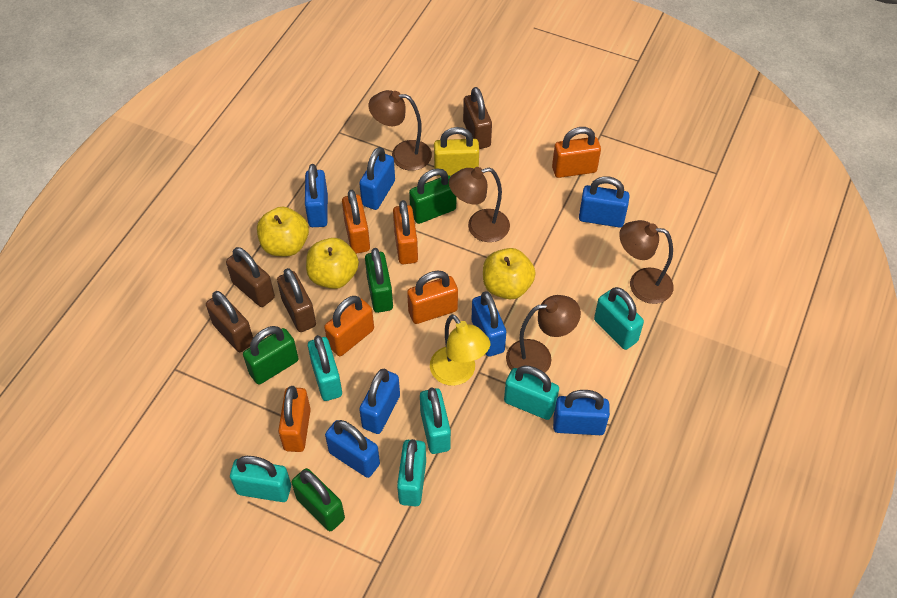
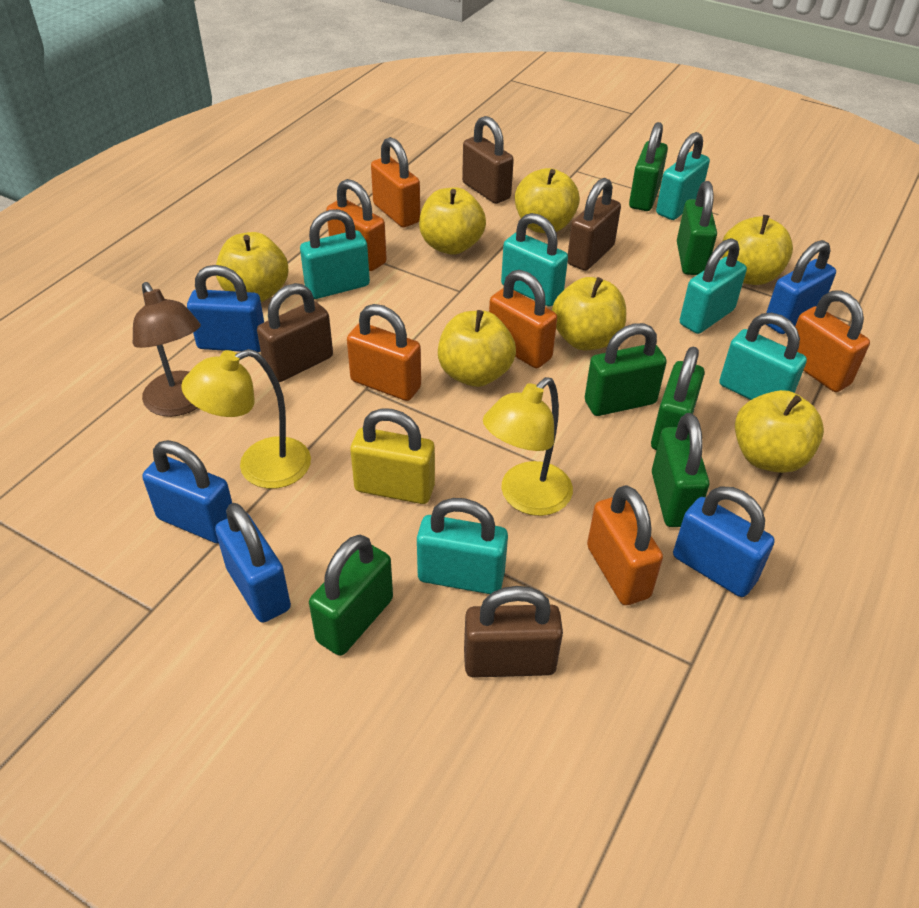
blue padlock: 7 -> 5
brown lamp: 4 -> 1
green padlock: 4 -> 6
yellow apple: 3 -> 7
yellow lamp: 1 -> 2

